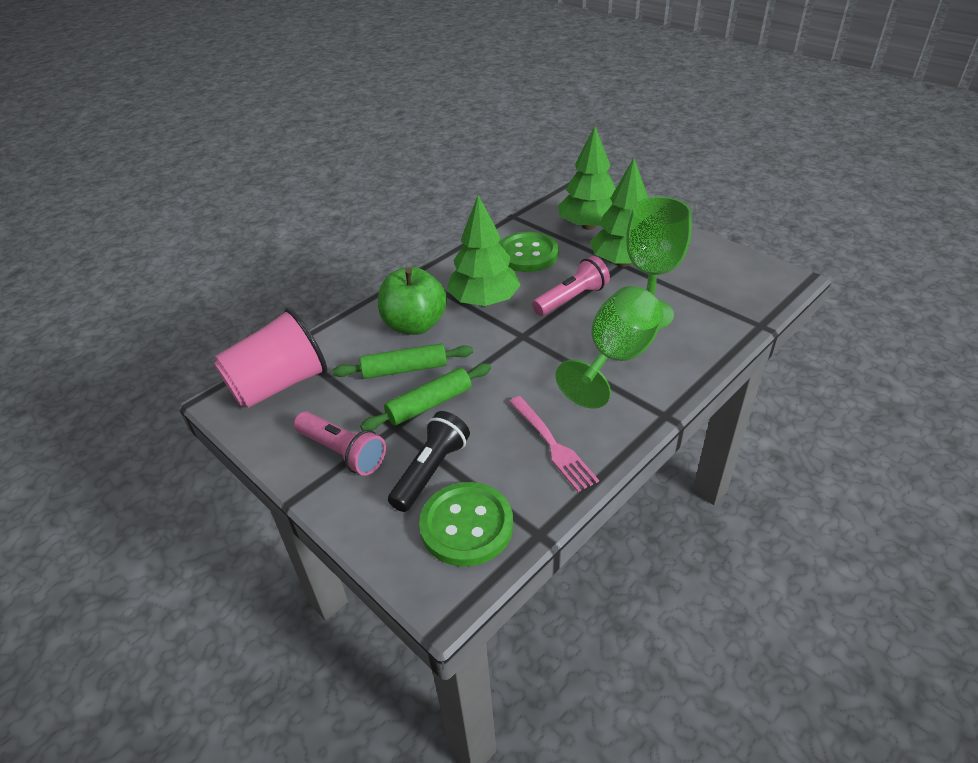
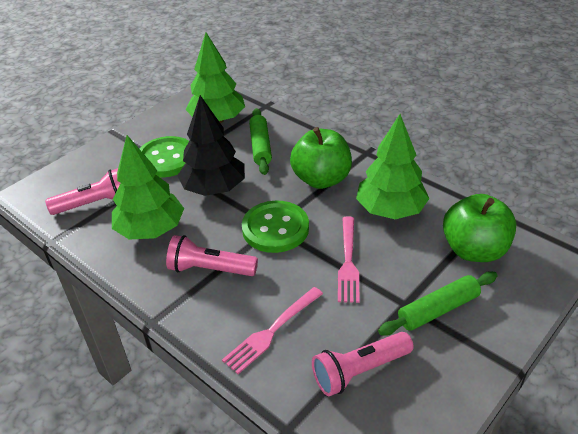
black flashlight: 1 -> 0
black tree: 0 -> 1
green apple: 1 -> 2
green goblet: 2 -> 0
pink cup: 1 -> 0
pink flashlight: 2 -> 3
pink fork: 1 -> 2

